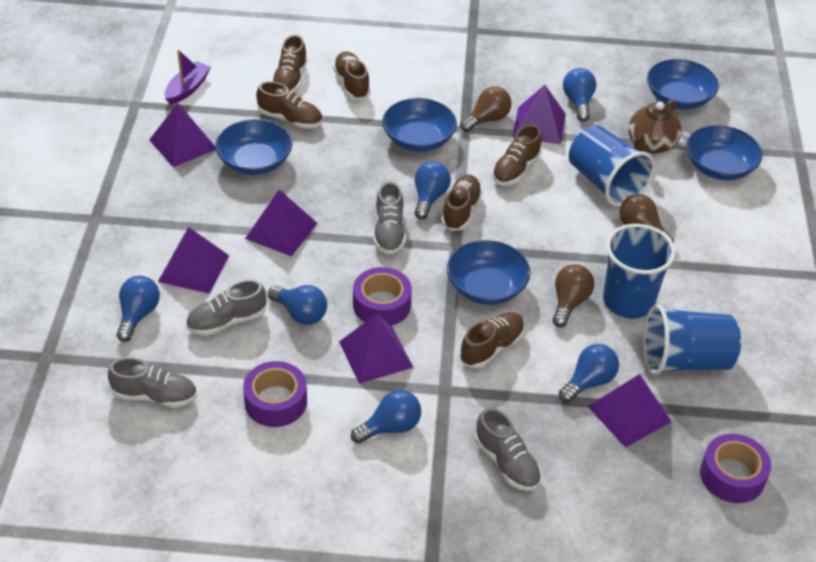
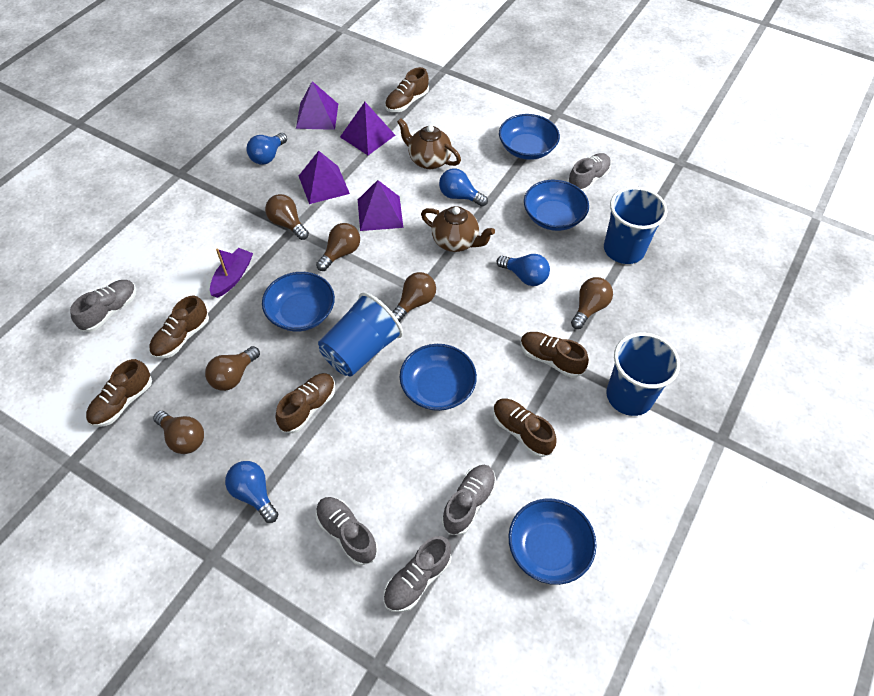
blue light bulb: 6 -> 4
brown light bulb: 3 -> 6
brown teapot: 1 -> 2
grey shoe: 4 -> 5
purple pyramid: 6 -> 4
purple tape: 3 -> 0

